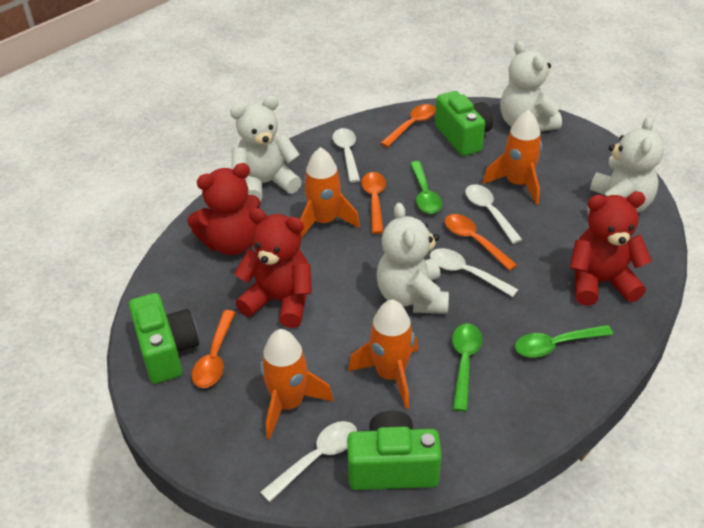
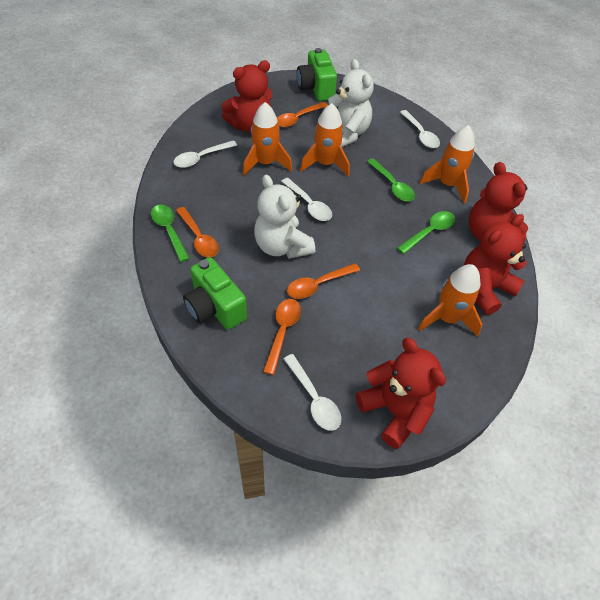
green camera: 3 -> 2
red teddy bear: 3 -> 4
white teddy bear: 4 -> 2

